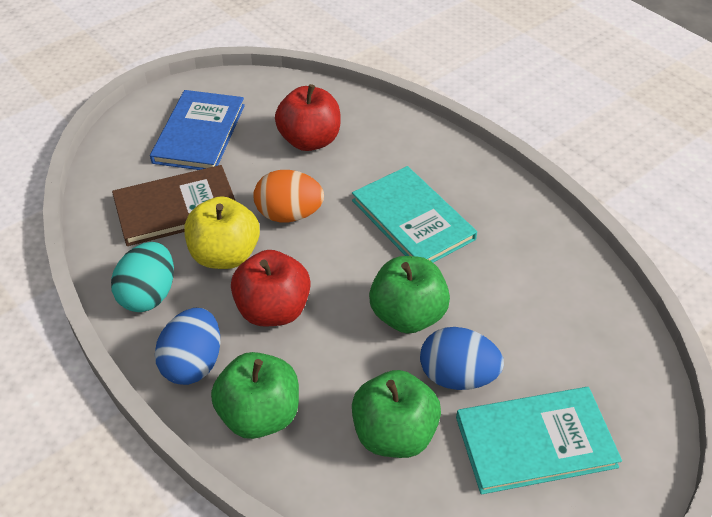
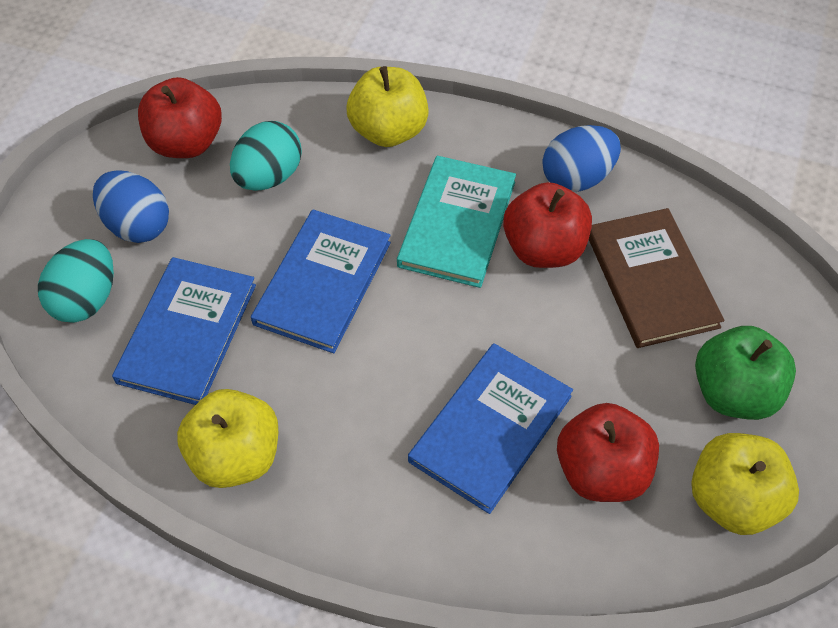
blue book: 1 -> 3
green apple: 3 -> 1
orange egg: 1 -> 0
red apple: 2 -> 3
turquoise book: 2 -> 1
turquoise egg: 1 -> 2
yellow apple: 1 -> 3

